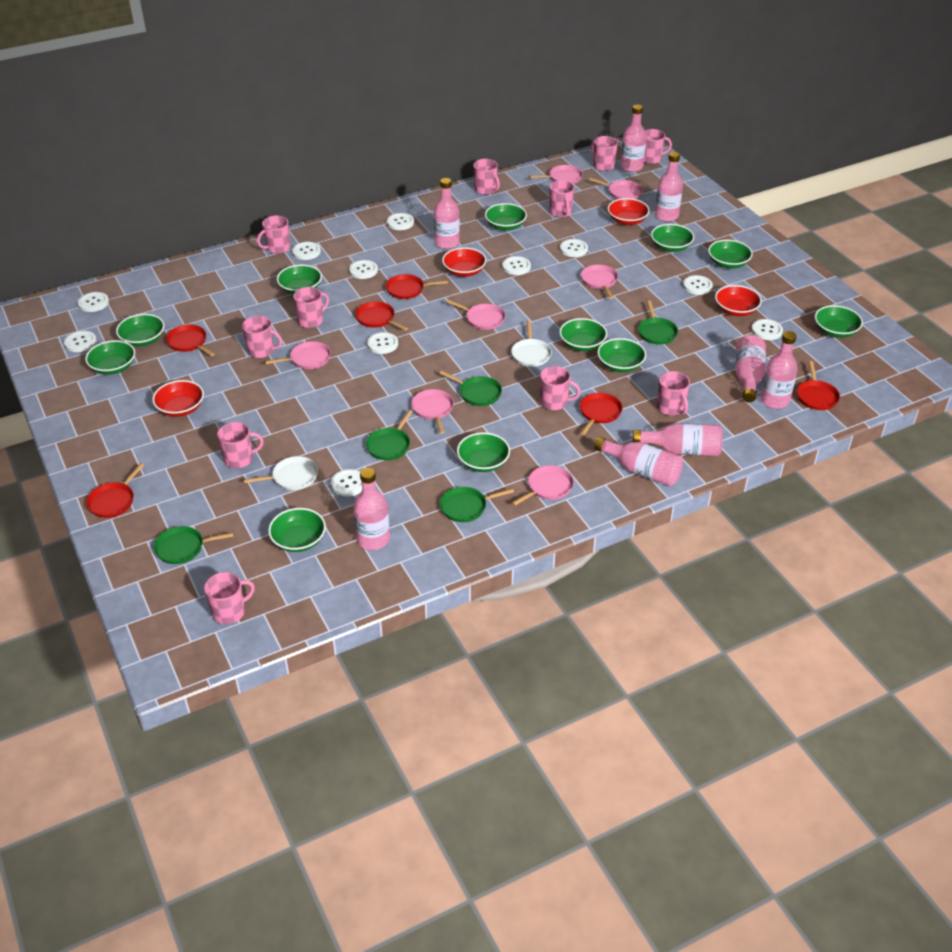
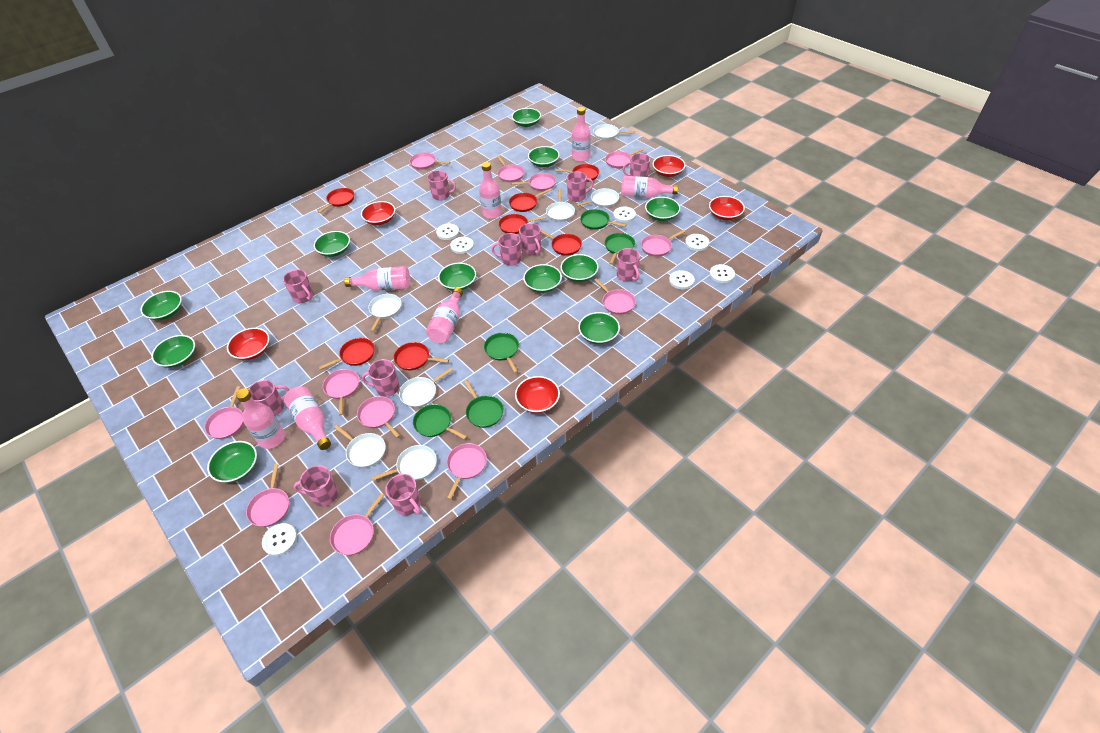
pink bottle: 8 -> 7
pink pan: 7 -> 12
red bowl: 4 -> 5
red pan: 6 -> 7
white button: 11 -> 7
white pan: 2 -> 7

